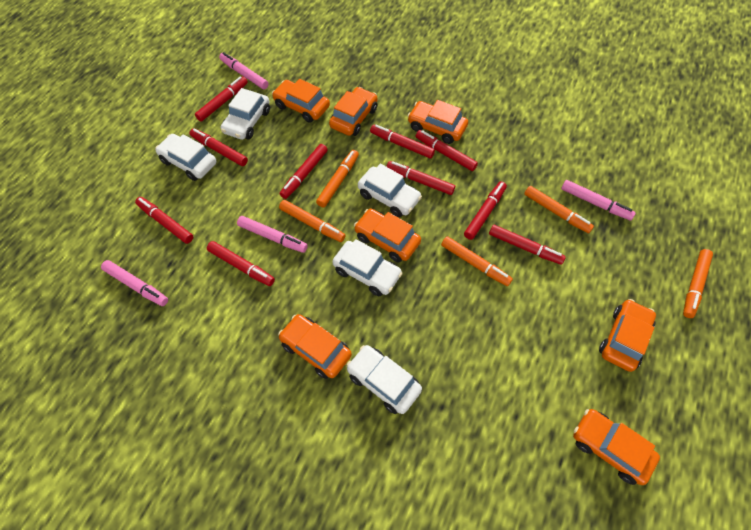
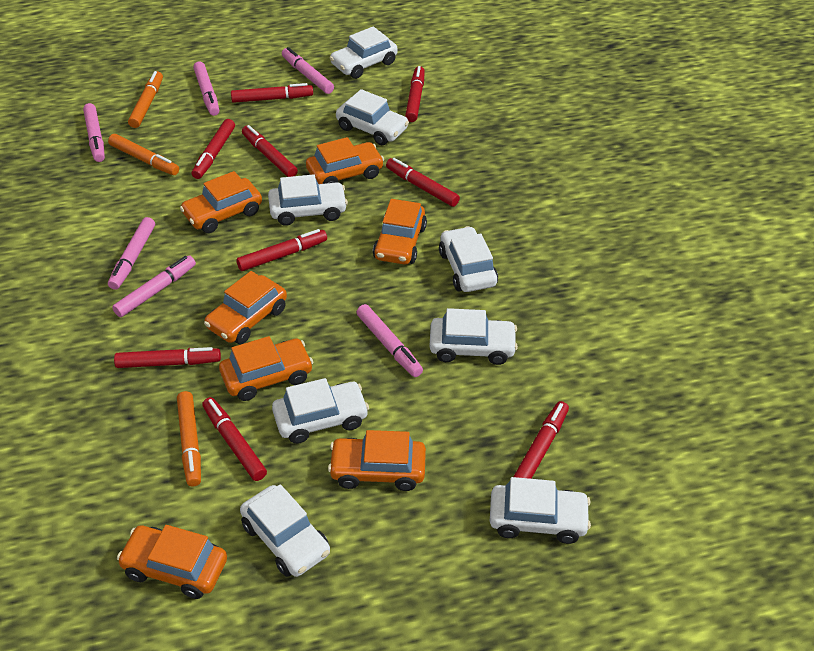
orange marker: 5 -> 3
pink marker: 4 -> 6
red marker: 10 -> 9
white car: 5 -> 8

